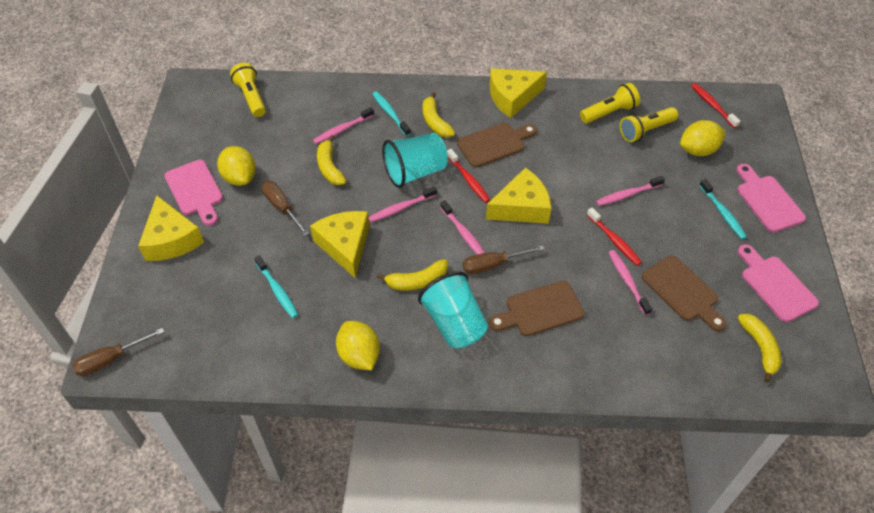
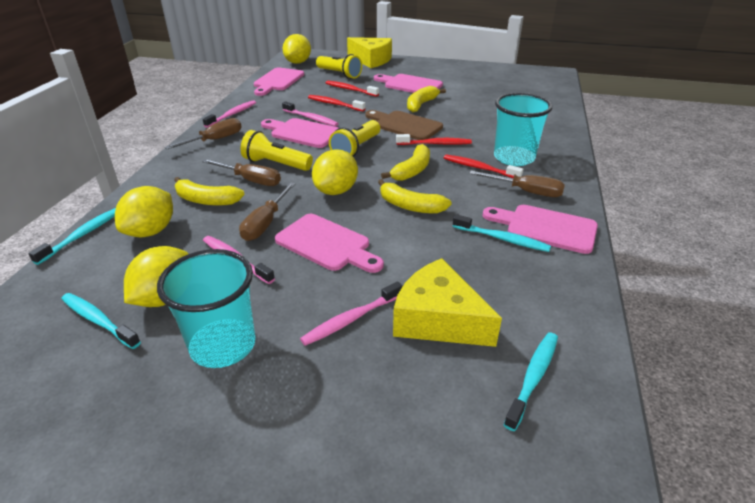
brown cutting board: 3 -> 1
brown screwdriver: 3 -> 4
pink cutting board: 3 -> 5
pink toothbrush: 5 -> 4
red toothbrush: 3 -> 4
turquoise toothbrush: 3 -> 4
yellow cheese: 4 -> 2
yellow lemon: 3 -> 4

